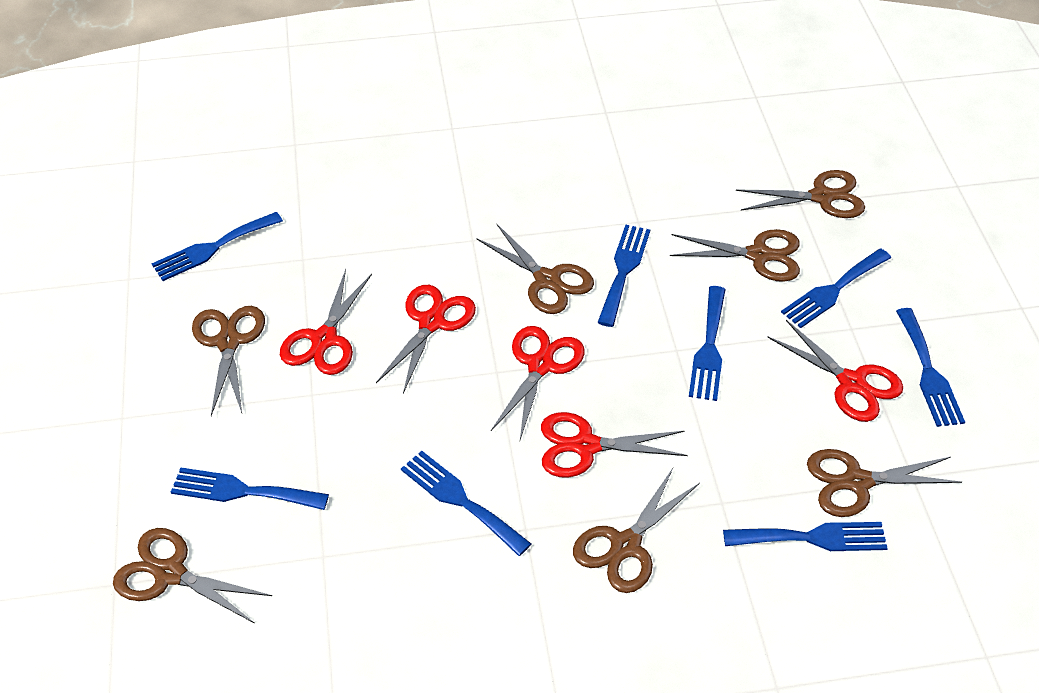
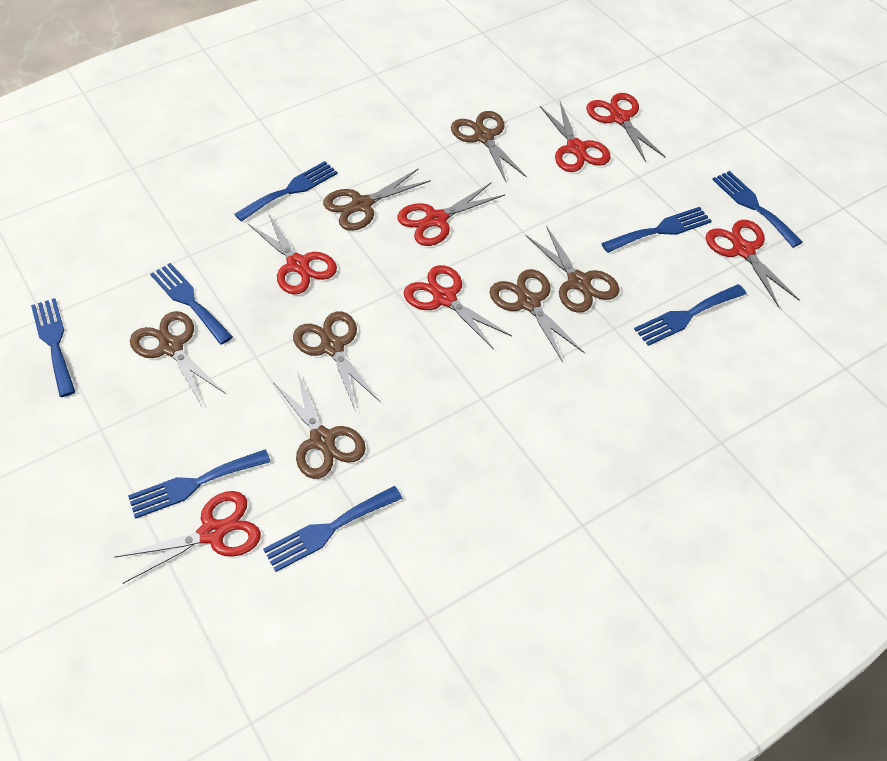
red scissors: 5 -> 7

